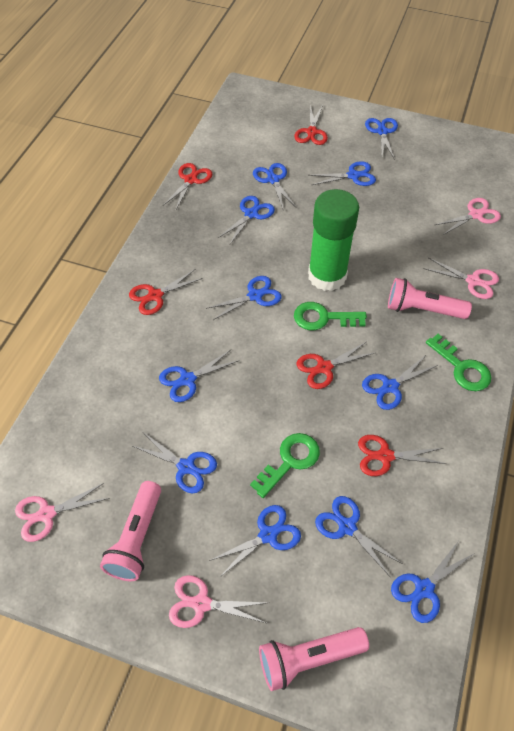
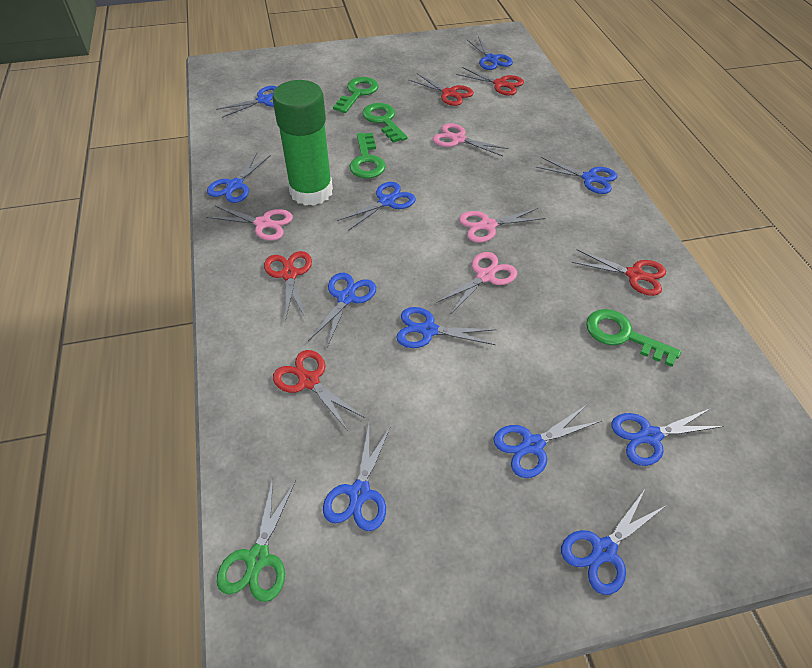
green key: 3 -> 4
green scissors: 0 -> 1
pink flashlight: 3 -> 0

